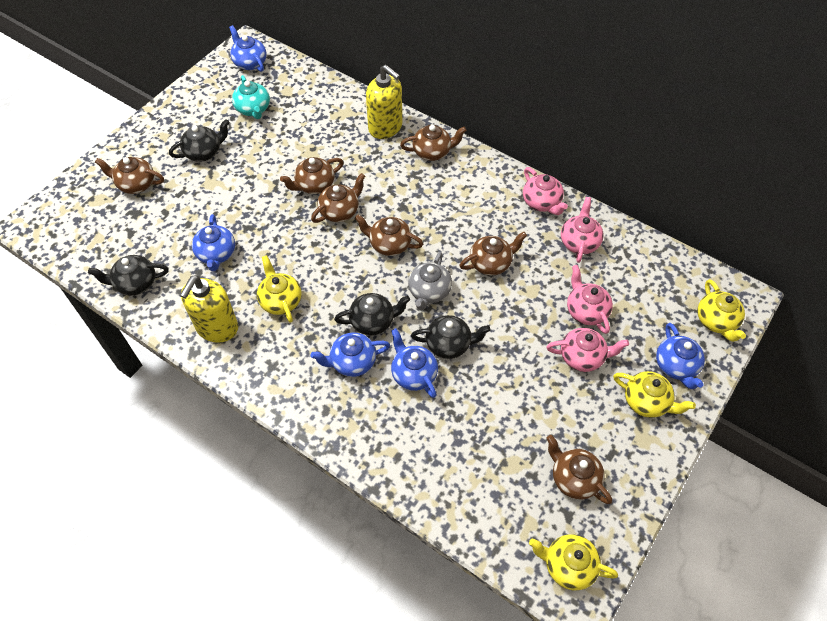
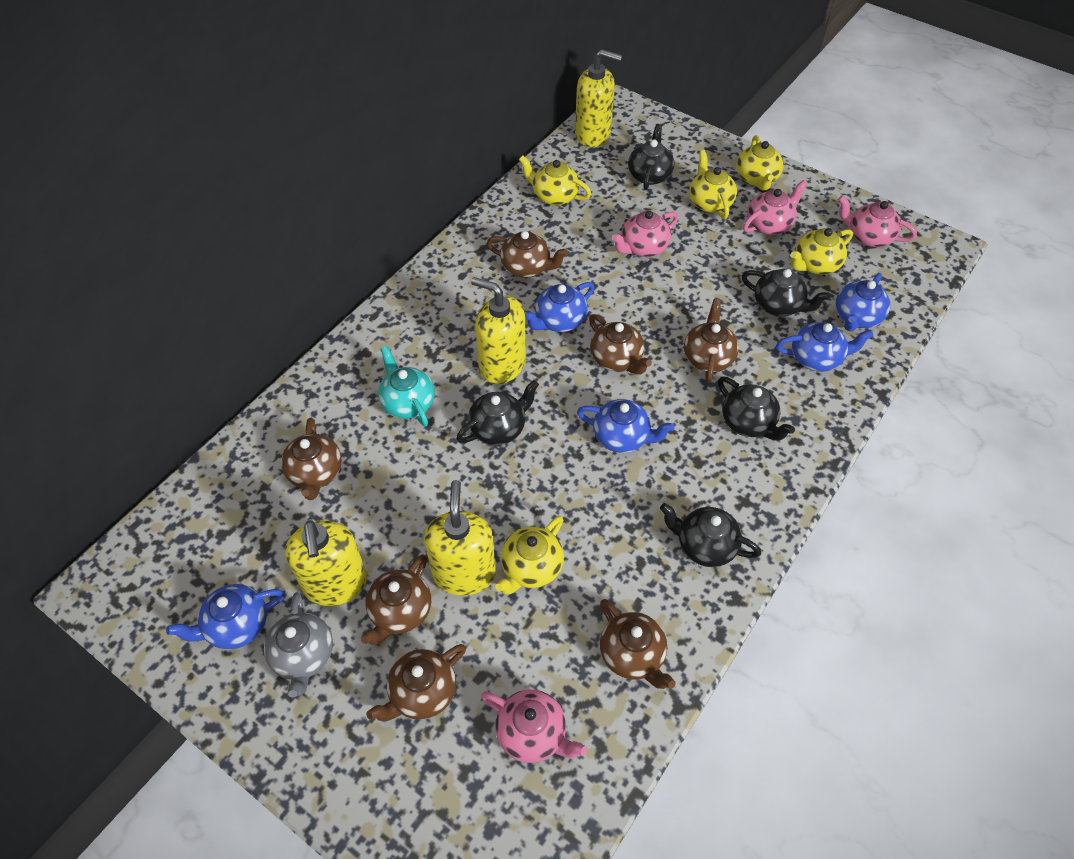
black teapot: 4 -> 5
yellow soap dispenser: 2 -> 4
yellow teapot: 4 -> 5

